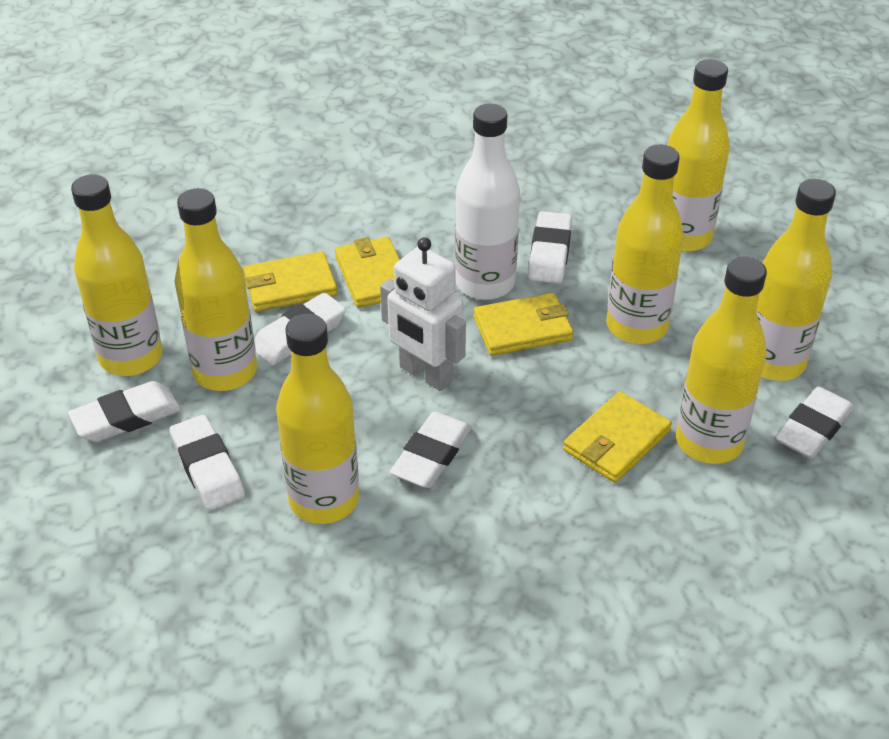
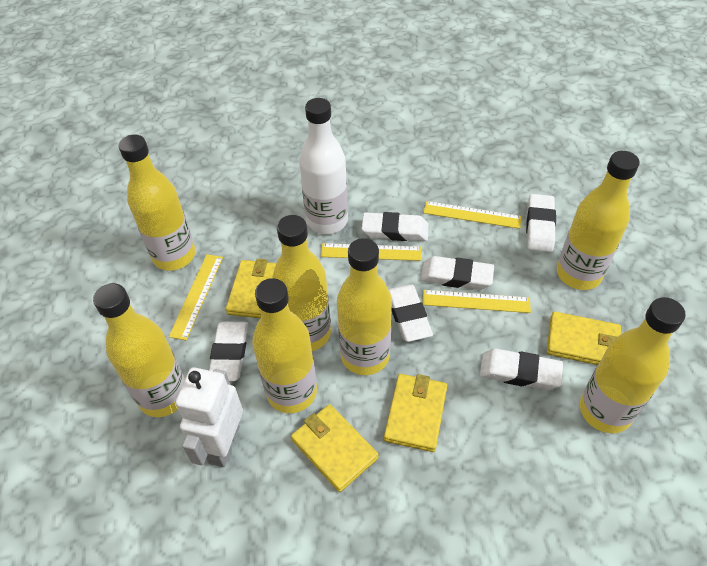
yellow ruler: 0 -> 4

